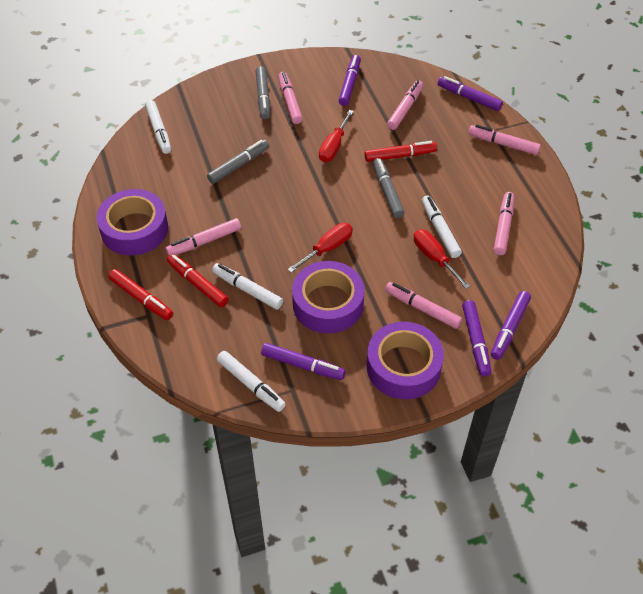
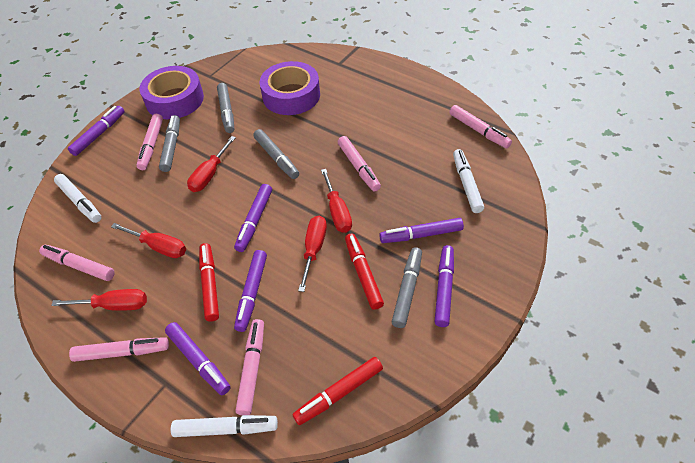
grey marker: 3 -> 4
purple marker: 5 -> 6
purple tape: 3 -> 2
red screwdriver: 3 -> 5
white marker: 4 -> 3

